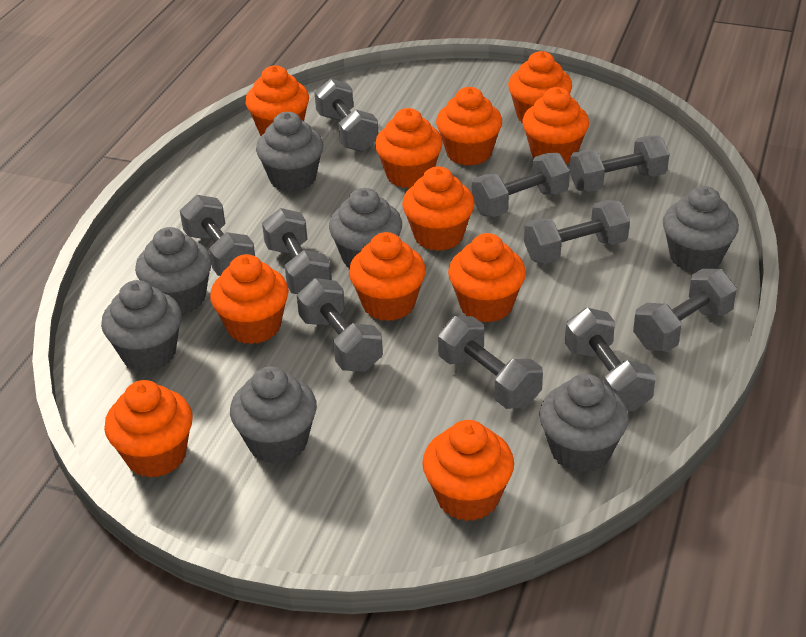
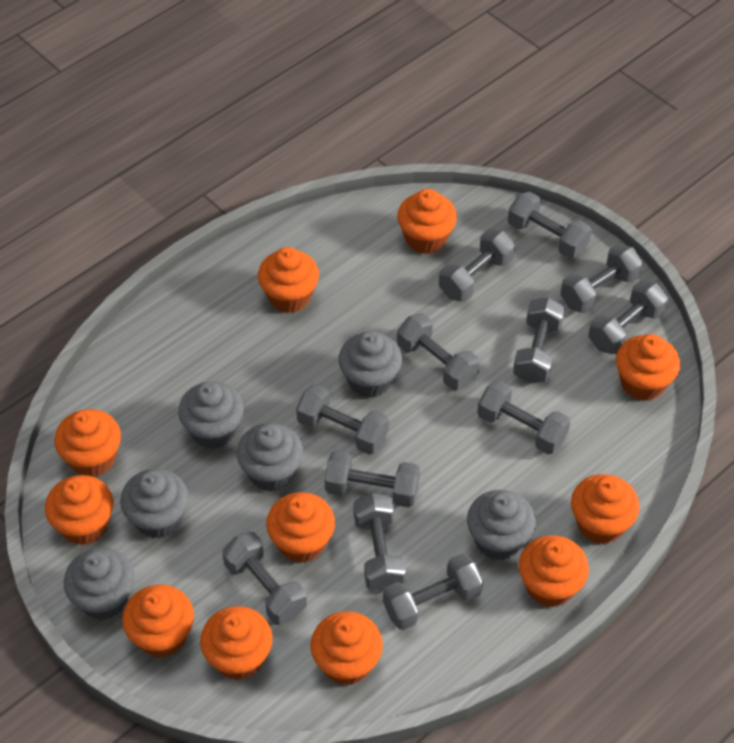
grey cupcake: 7 -> 6
grey dumbbell: 10 -> 12

